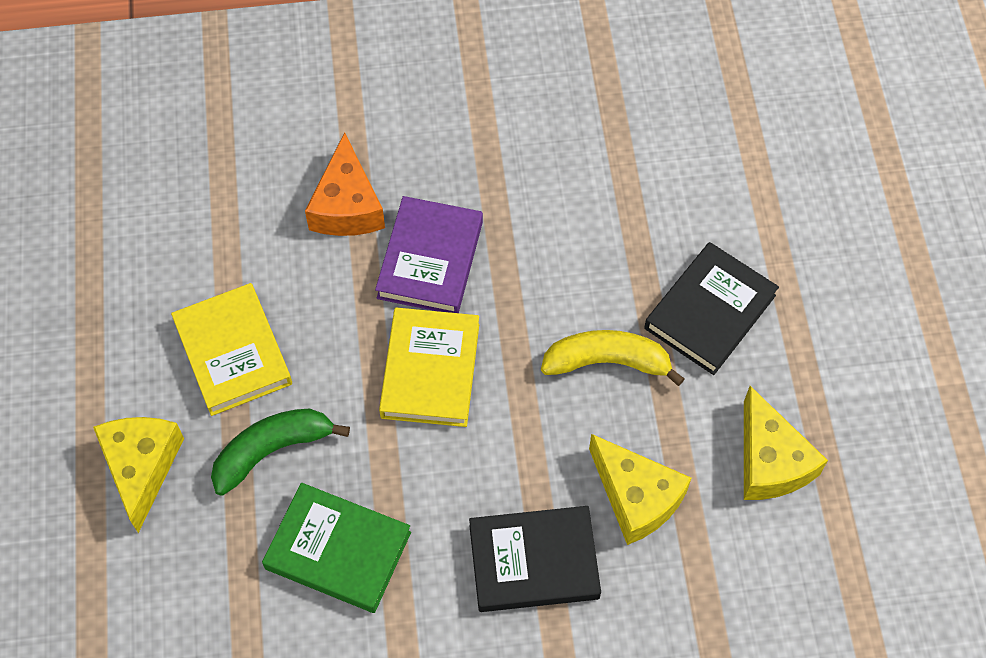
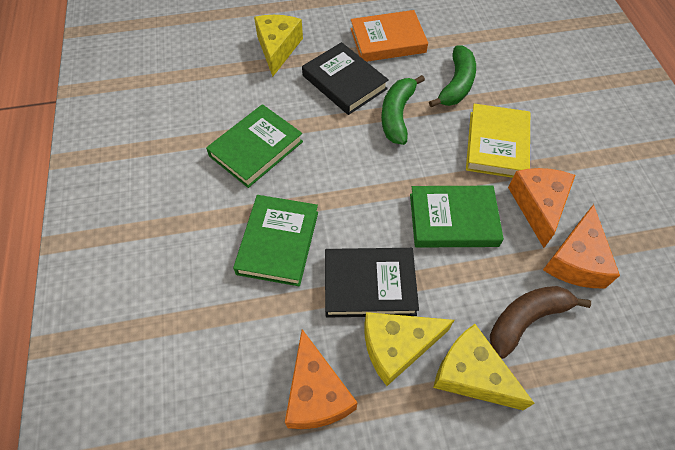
brown banana: 0 -> 1
green banana: 1 -> 2
green book: 1 -> 3
orange book: 0 -> 1
orange cheese: 1 -> 3
purple book: 1 -> 0
yellow banana: 1 -> 0
yellow book: 2 -> 1

